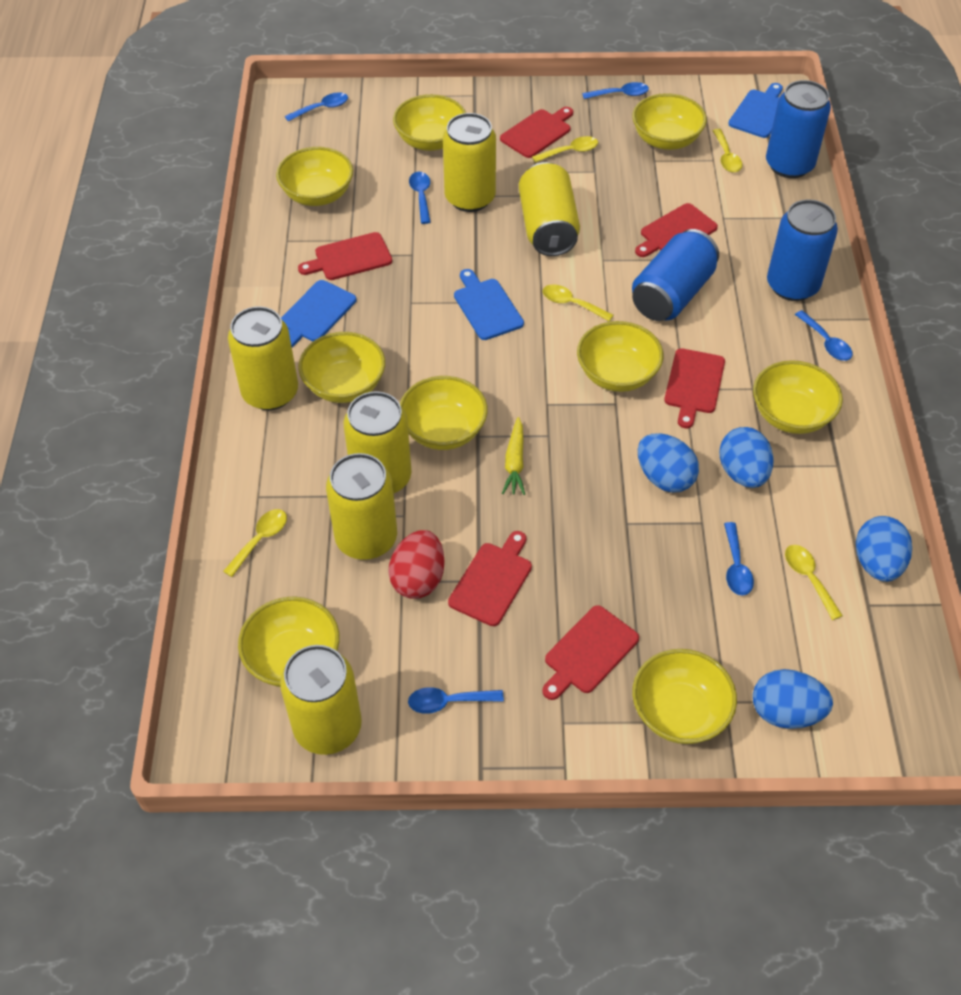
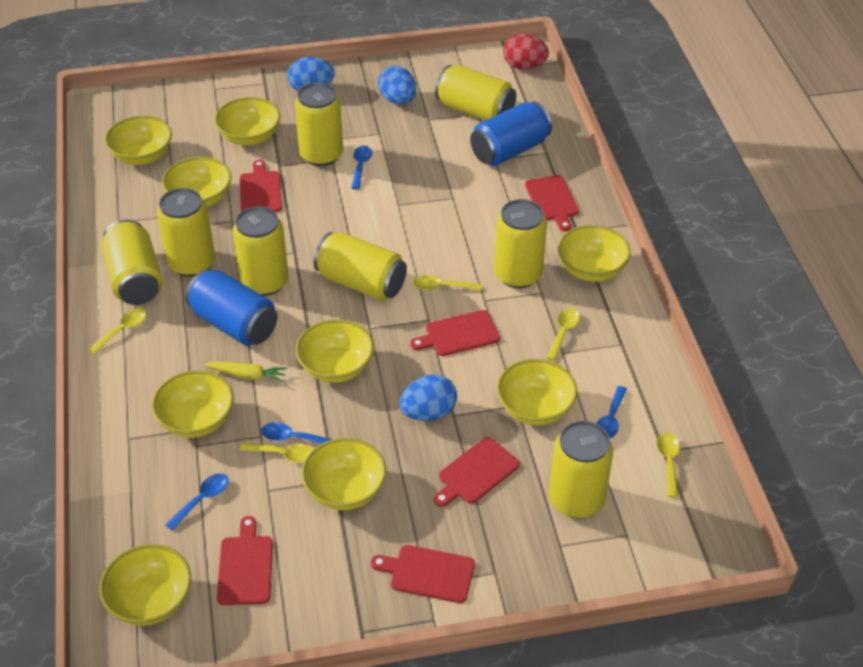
blue can: 3 -> 2
blue cutting board: 3 -> 0
blue egg: 4 -> 3
blue spoon: 6 -> 4
yellow can: 6 -> 8

